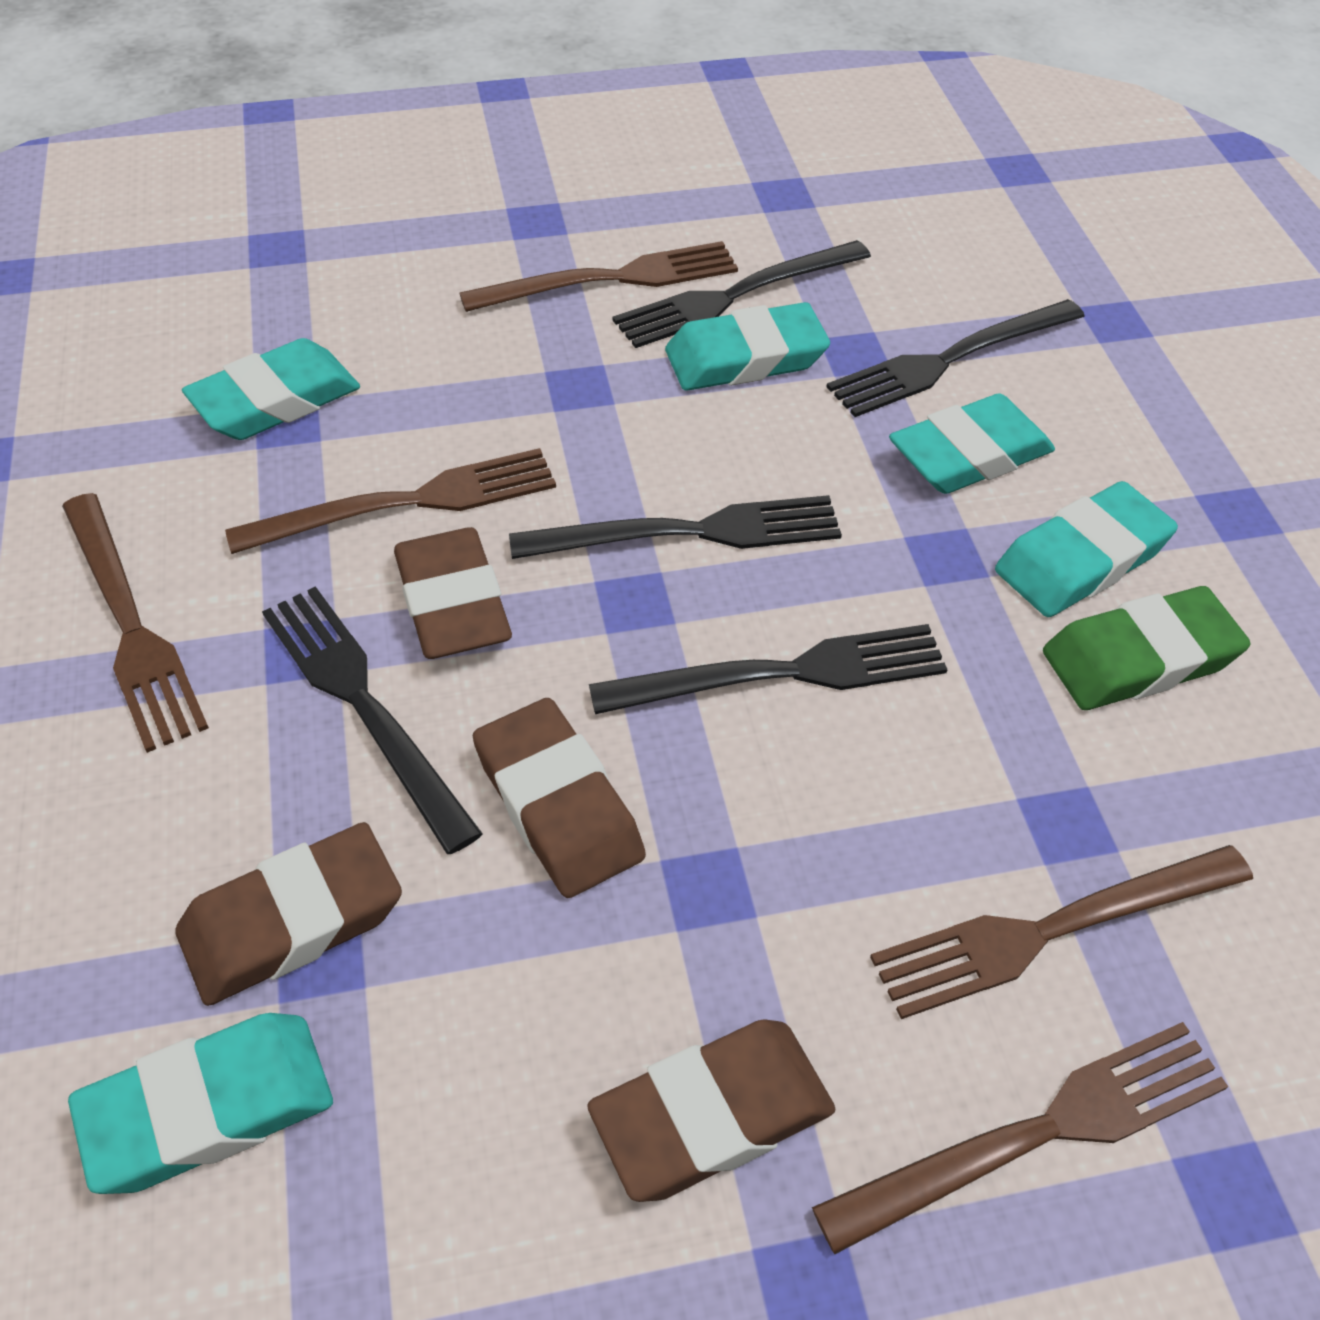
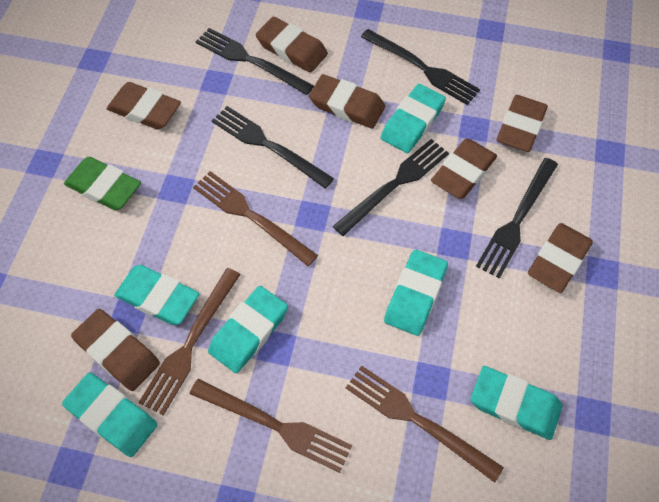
brown eraser: 4 -> 7
brown fork: 5 -> 4
turquoise eraser: 5 -> 6

